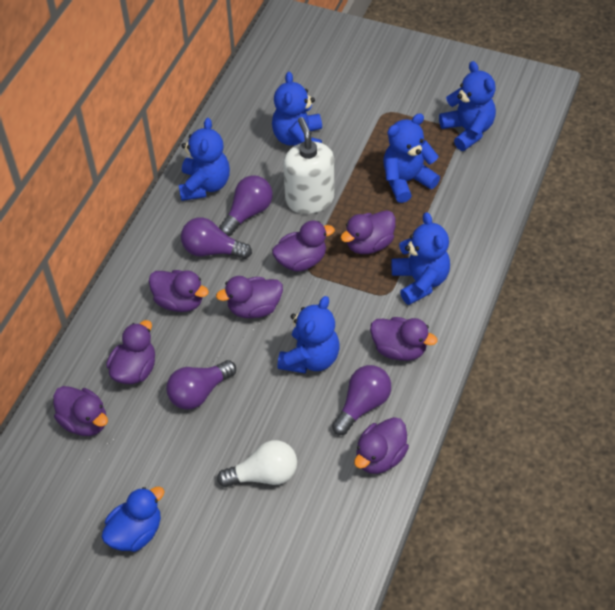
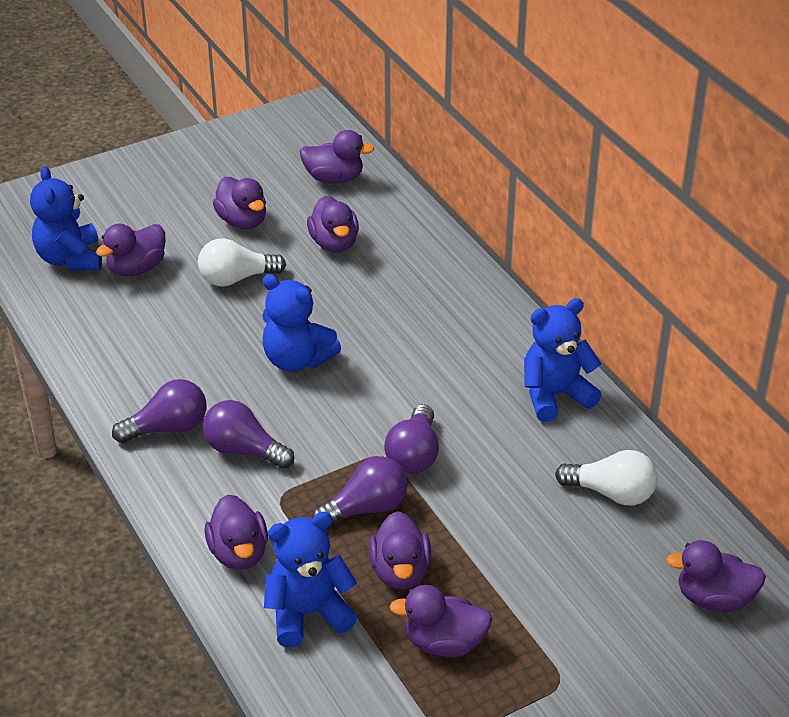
blue duck: 1 -> 0
blue teddy bear: 6 -> 4
white light bulb: 1 -> 2
white soap dispenser: 1 -> 0

